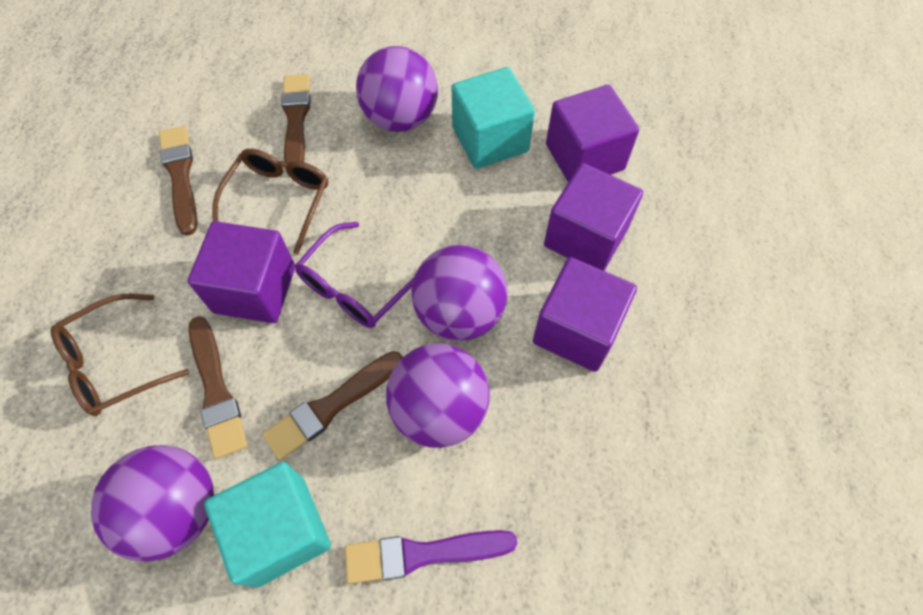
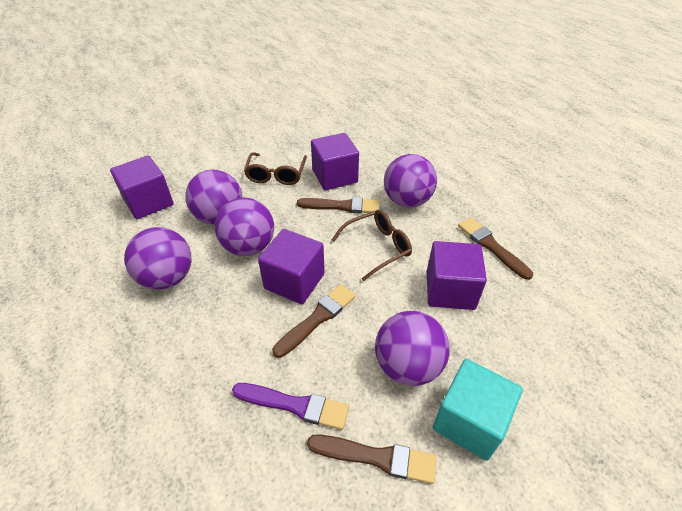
purple ball: 4 -> 5
purple glasses: 1 -> 0
turquoise cube: 2 -> 1

